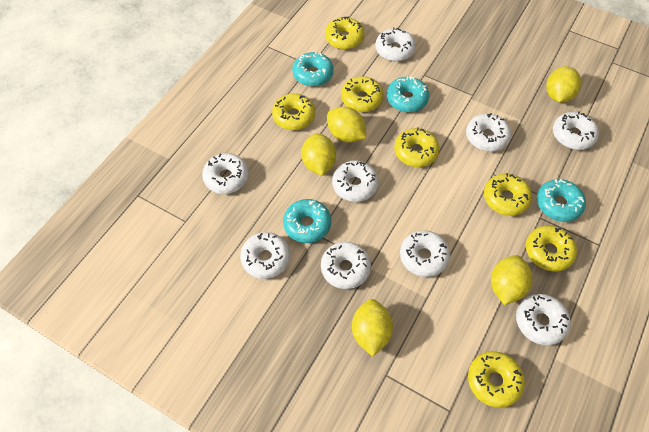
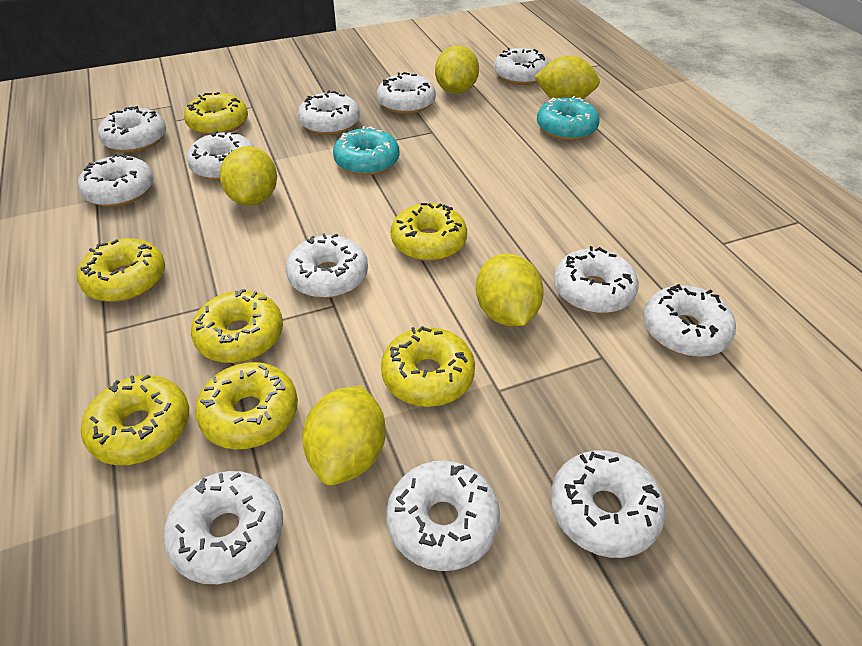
turquoise donut: 4 -> 2
white donut: 9 -> 12

